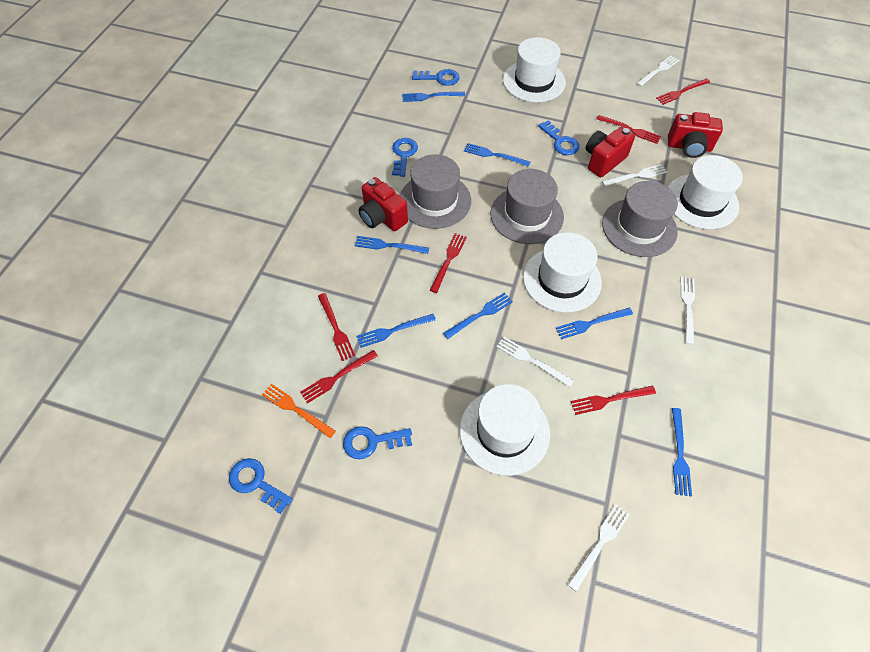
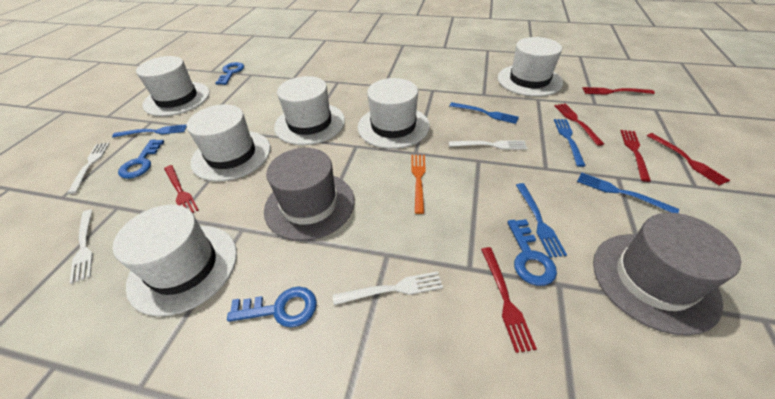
blue fork: 7 -> 5
blue key: 5 -> 4
grey hat: 3 -> 2
red camera: 3 -> 0
white fork: 5 -> 4
white hat: 4 -> 6

